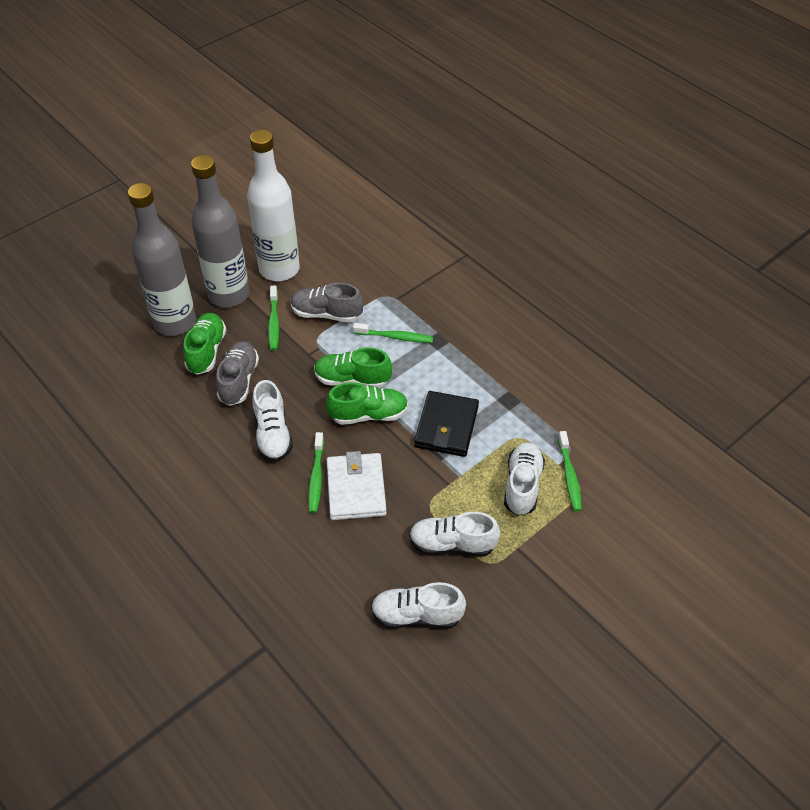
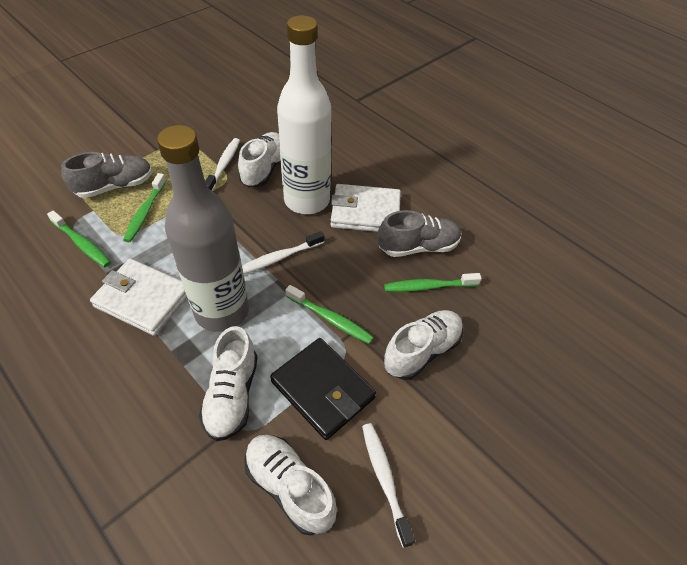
green shoe: 3 -> 0
grey bottle: 2 -> 1
white toothbrush: 0 -> 3
white wallet: 1 -> 2

